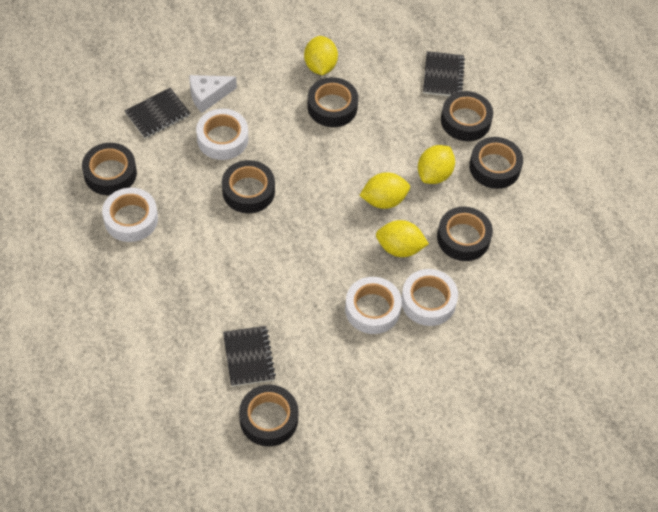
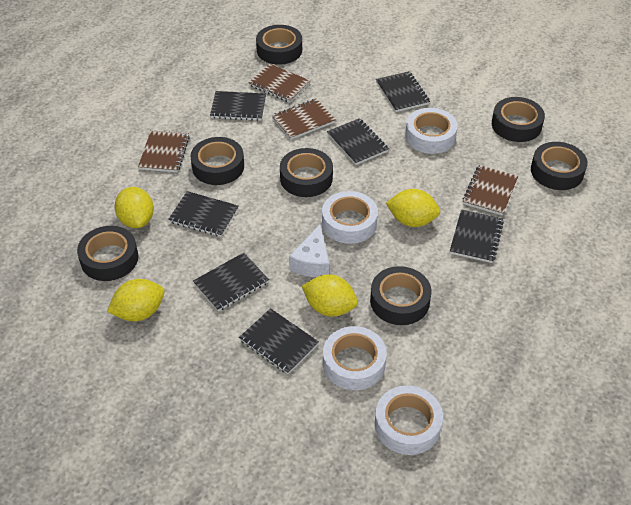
black notebook: 3 -> 7
brown notebook: 0 -> 4

